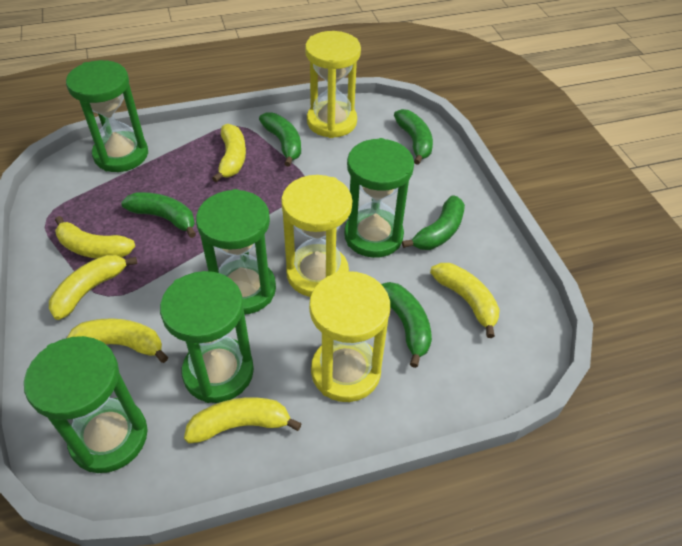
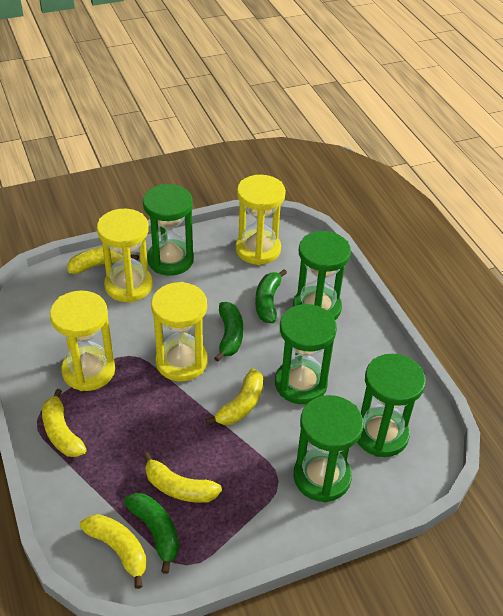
green banana: 5 -> 3
yellow banana: 6 -> 5
yellow hourglass: 3 -> 4

